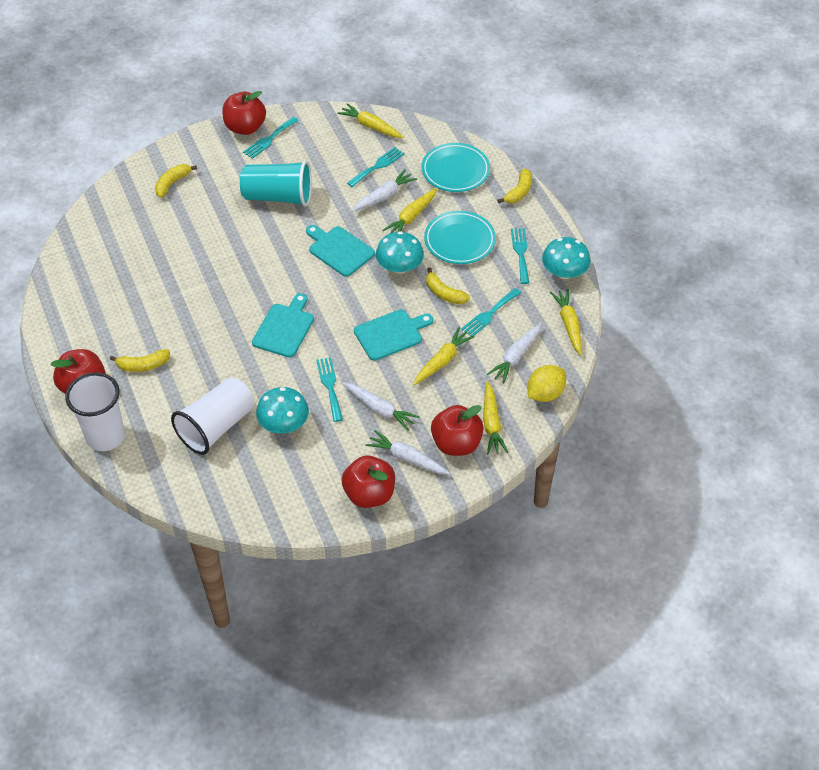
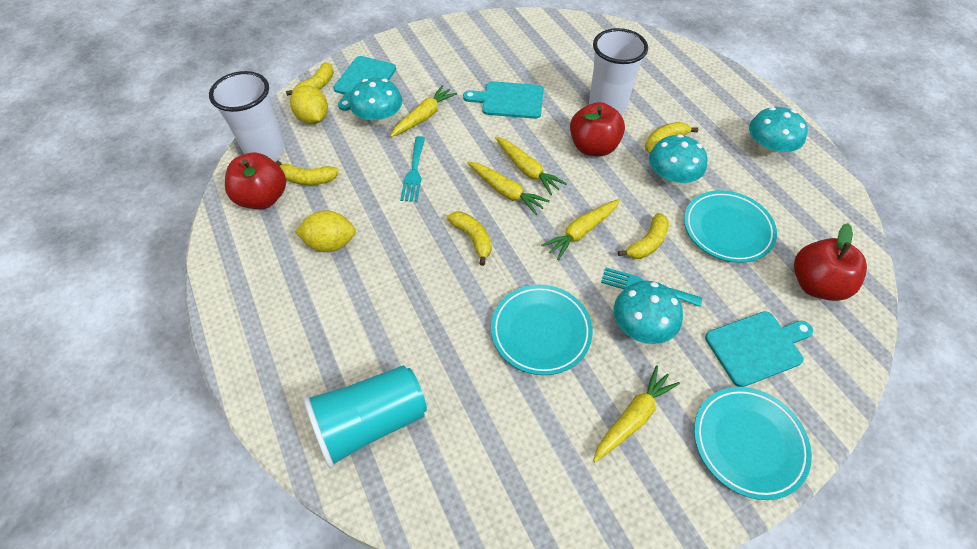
red apple: 4 -> 3
turquoise fork: 5 -> 2
turquoise mushroom: 3 -> 4
turquoise plate: 2 -> 3
white carrot: 4 -> 0
yellow banana: 4 -> 5
yellow lemon: 1 -> 2

